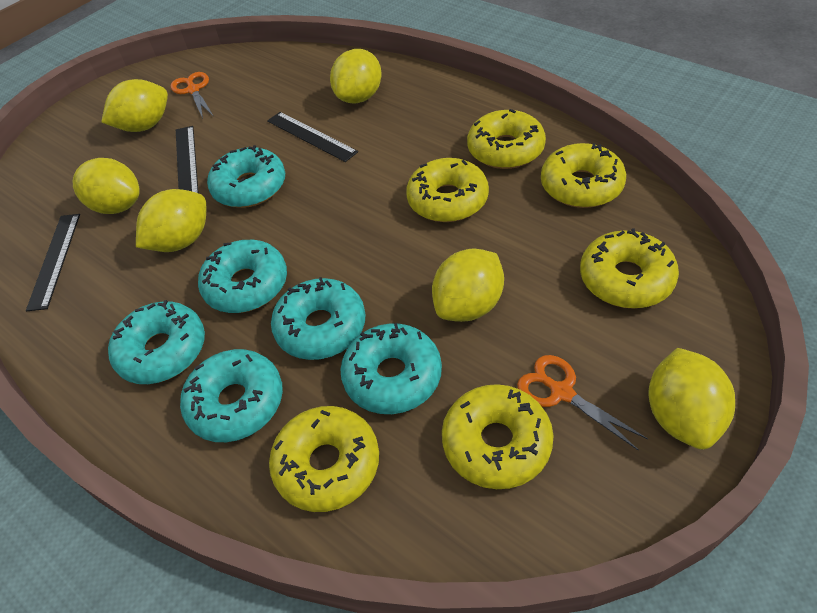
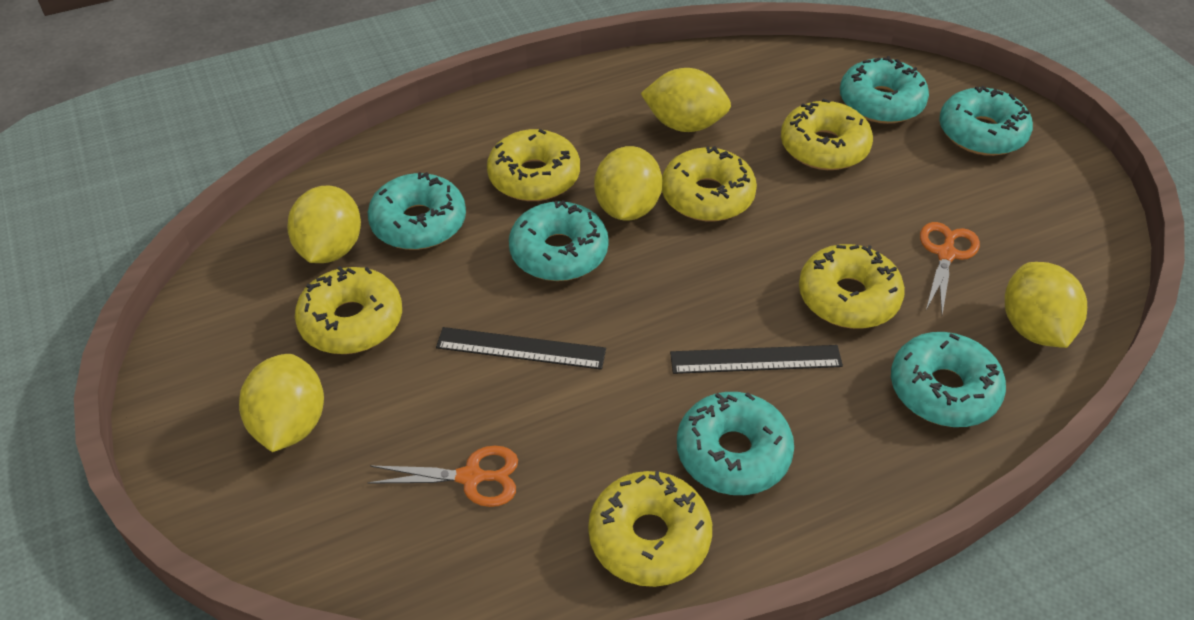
black ruler: 3 -> 2
yellow lemon: 6 -> 5

